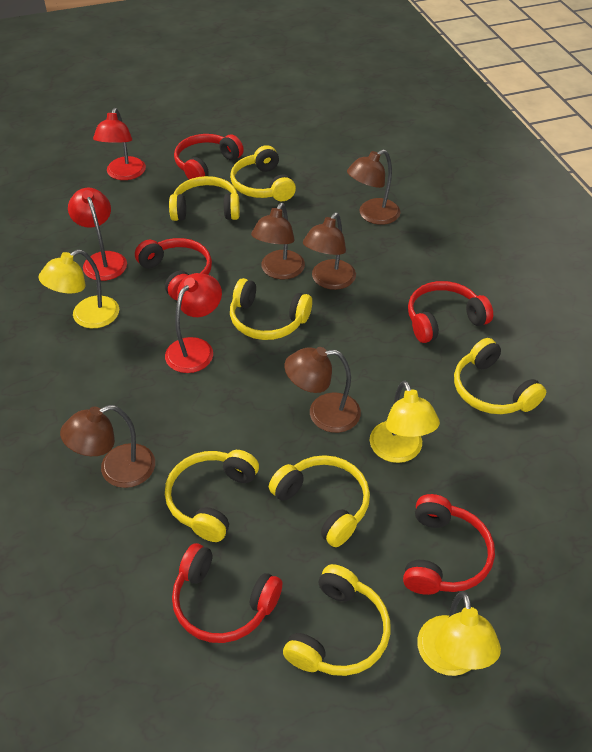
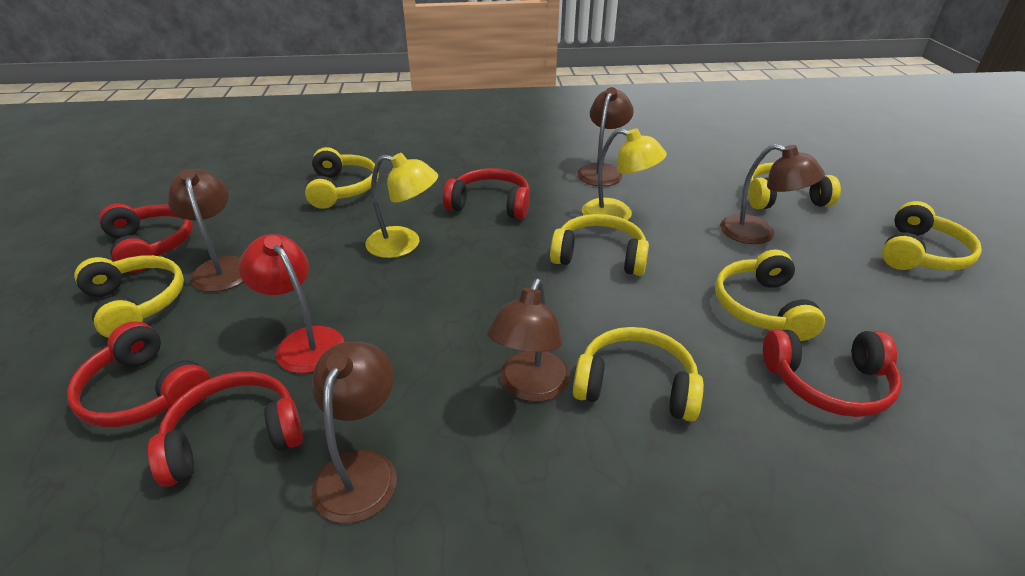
red lamp: 3 -> 1
yellow lamp: 3 -> 2

